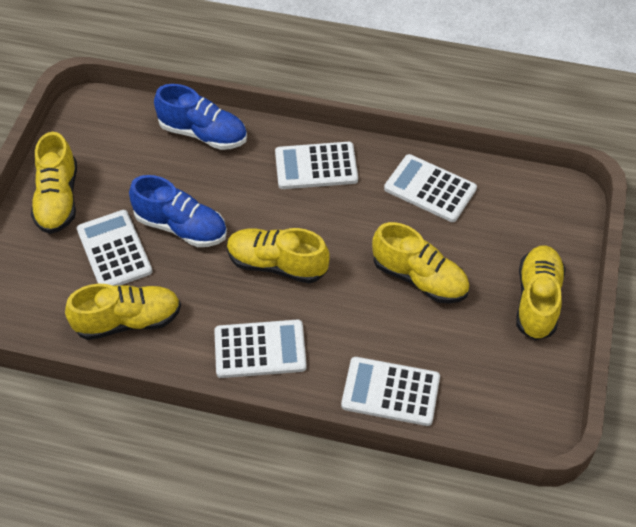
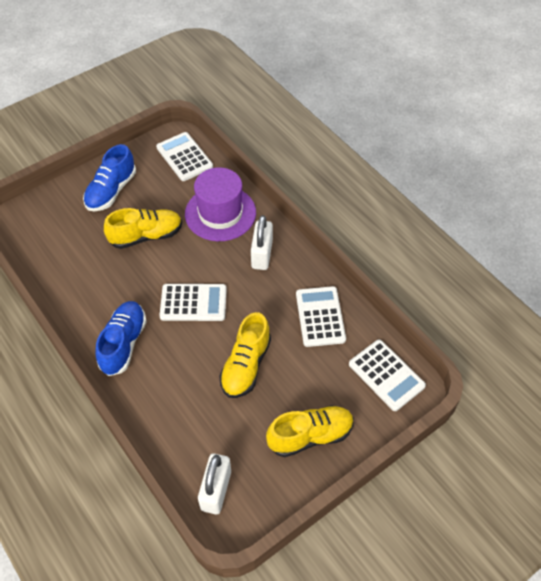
purple hat: 0 -> 1
white calculator: 5 -> 4
white padlock: 0 -> 2
yellow shoe: 5 -> 3

